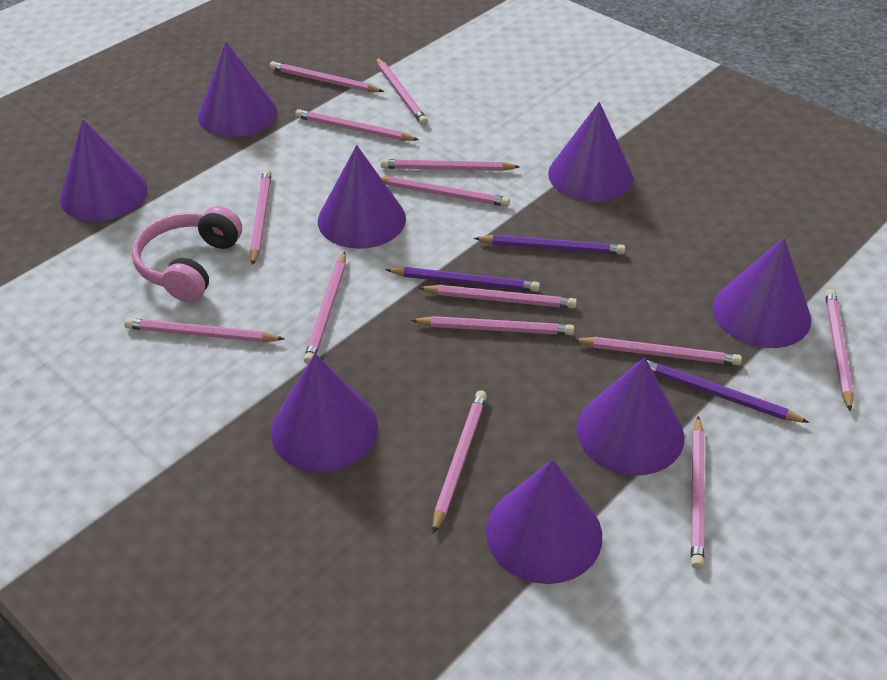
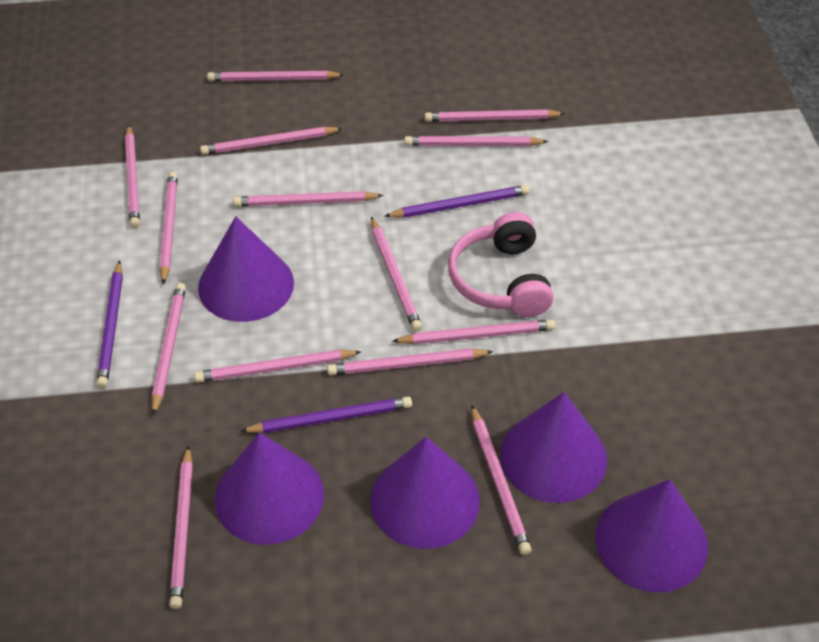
purple cone: 8 -> 5

